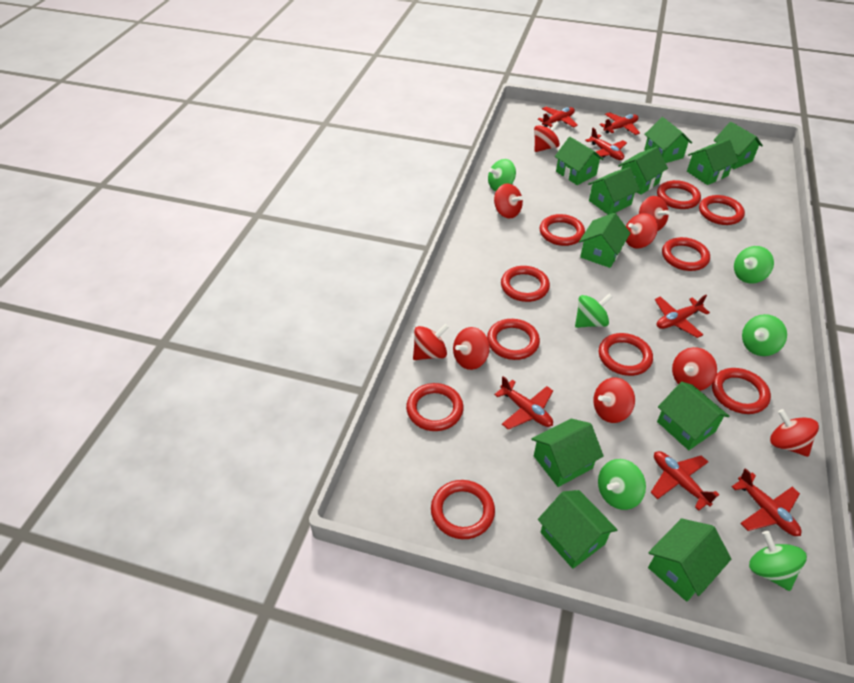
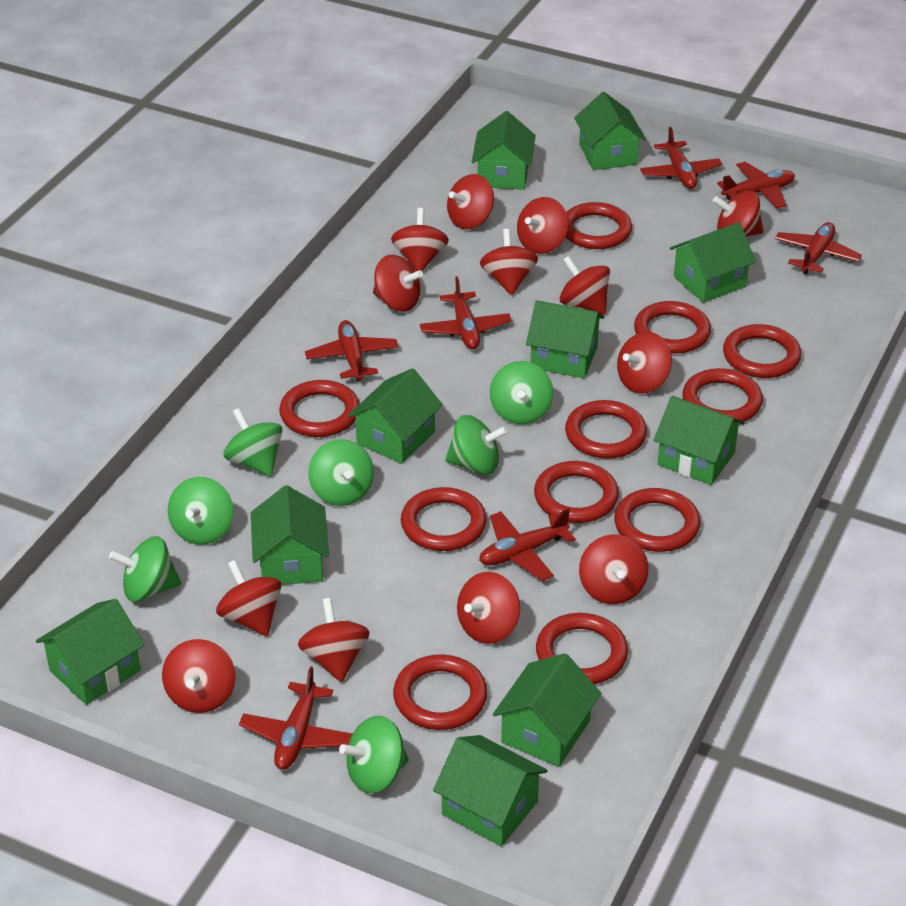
green house: 11 -> 10
green spinning top: 6 -> 7
red ring: 10 -> 11
red spinning top: 9 -> 13

